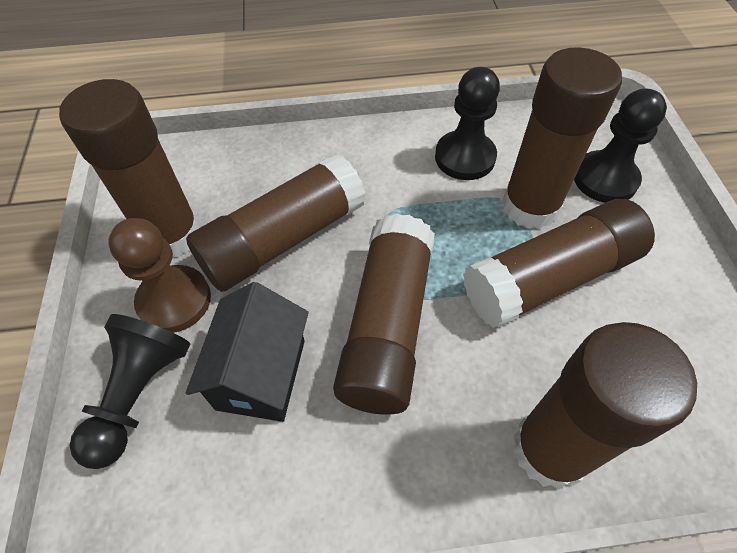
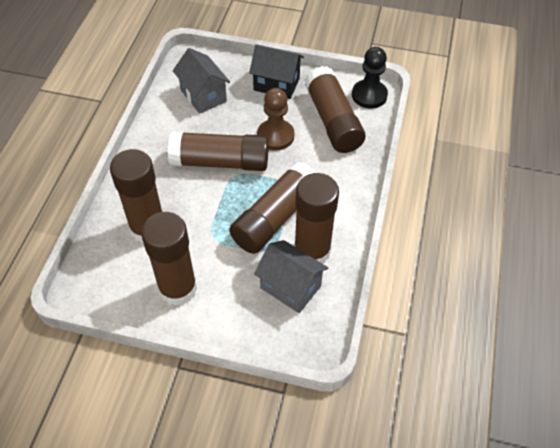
black pawn: 3 -> 1
grey house: 0 -> 2

